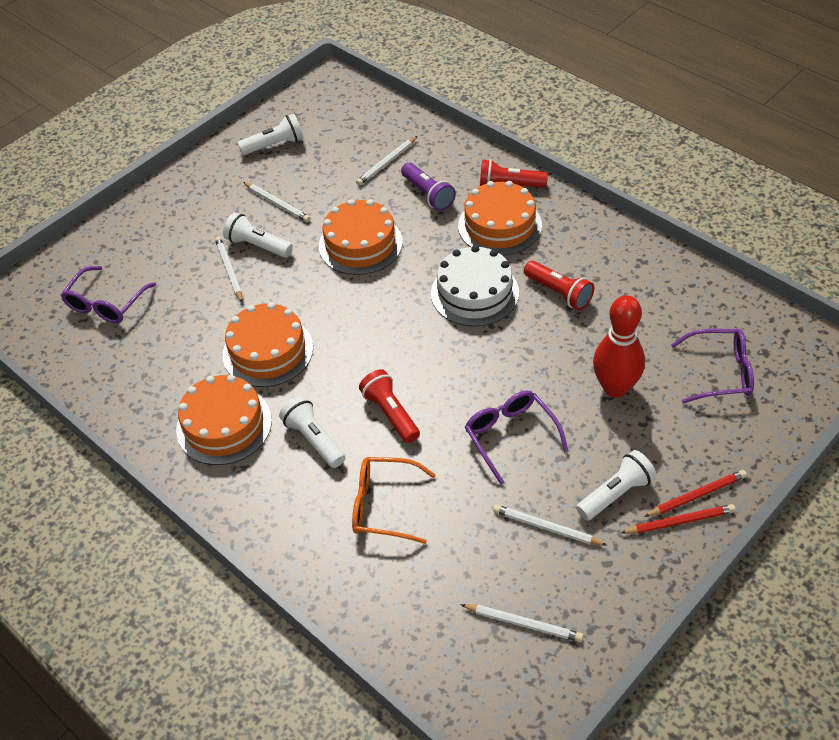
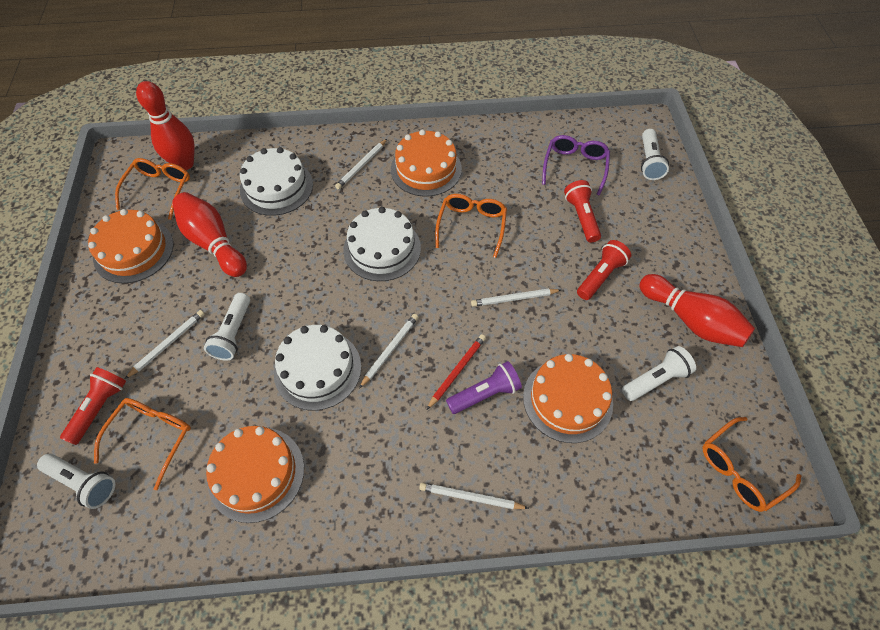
orange glasses: 1 -> 4
purple glasses: 3 -> 1
red bowling pin: 1 -> 3
red pencil: 2 -> 1
white cake: 1 -> 3

